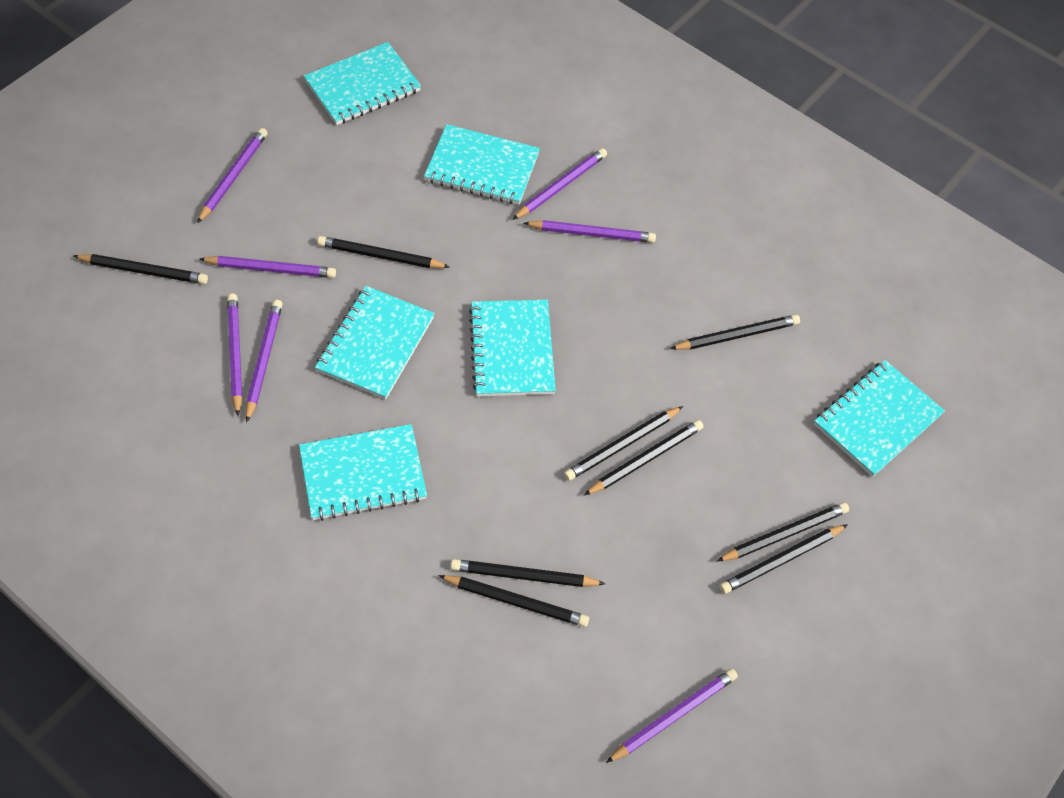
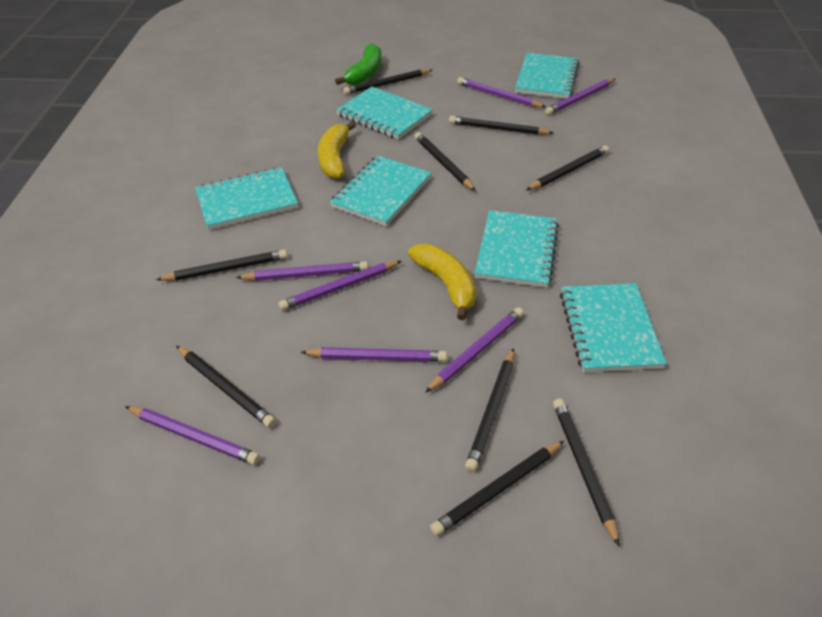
green banana: 0 -> 1
yellow banana: 0 -> 2

